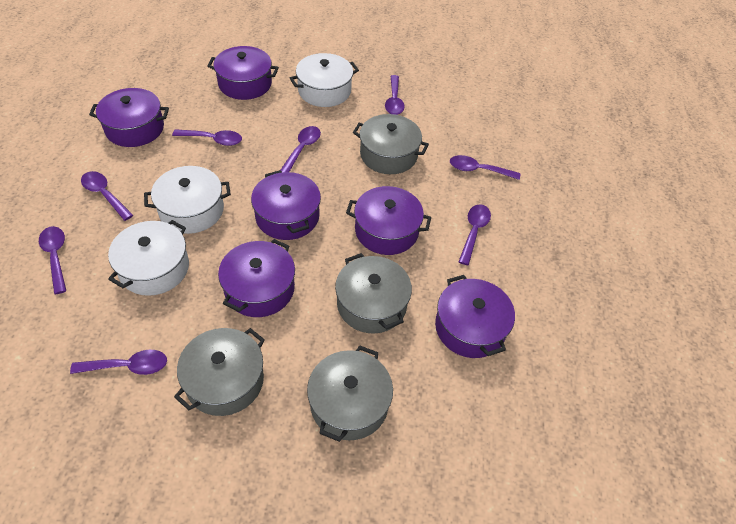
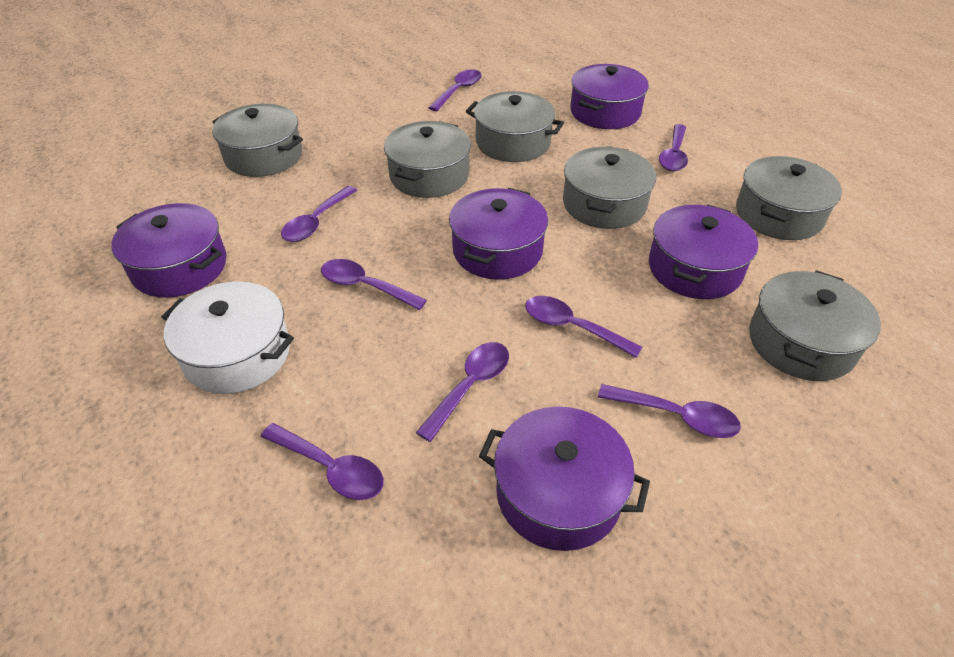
grey pot: 4 -> 6
purple pot: 6 -> 5
white pot: 3 -> 1

